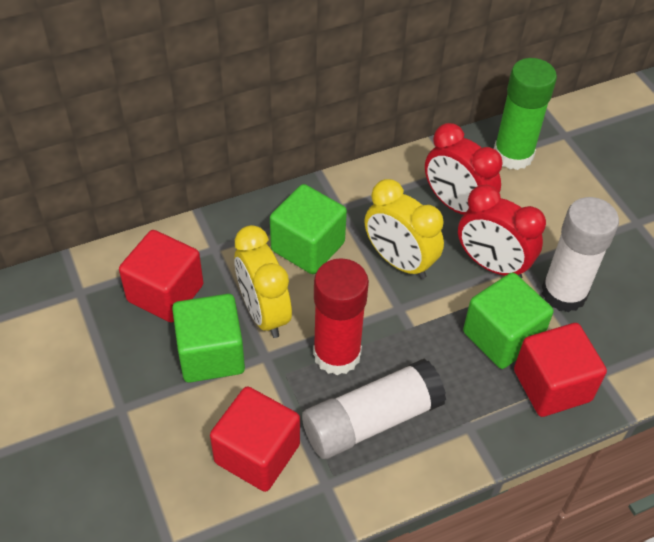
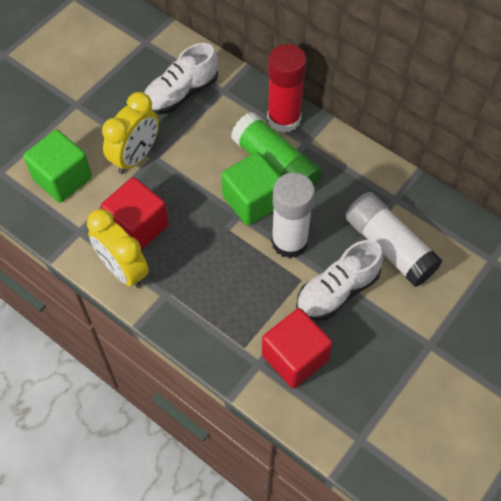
green cube: 3 -> 2
red clock: 2 -> 0
red cube: 3 -> 2
white shoe: 0 -> 2

